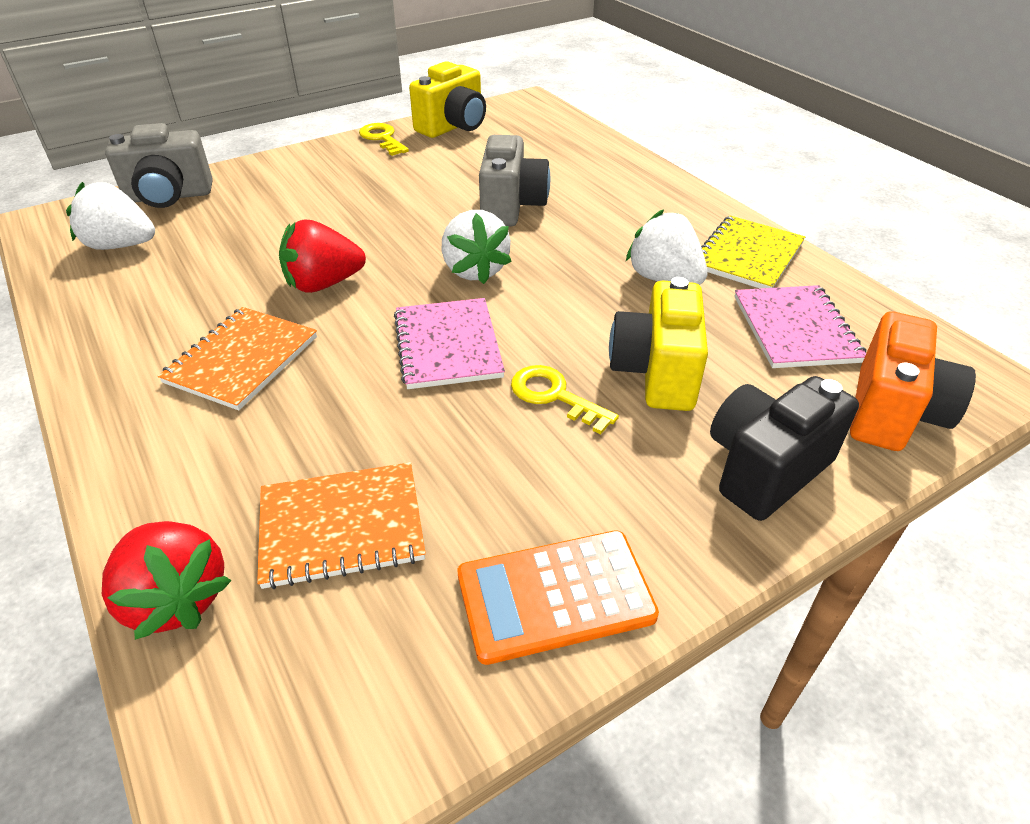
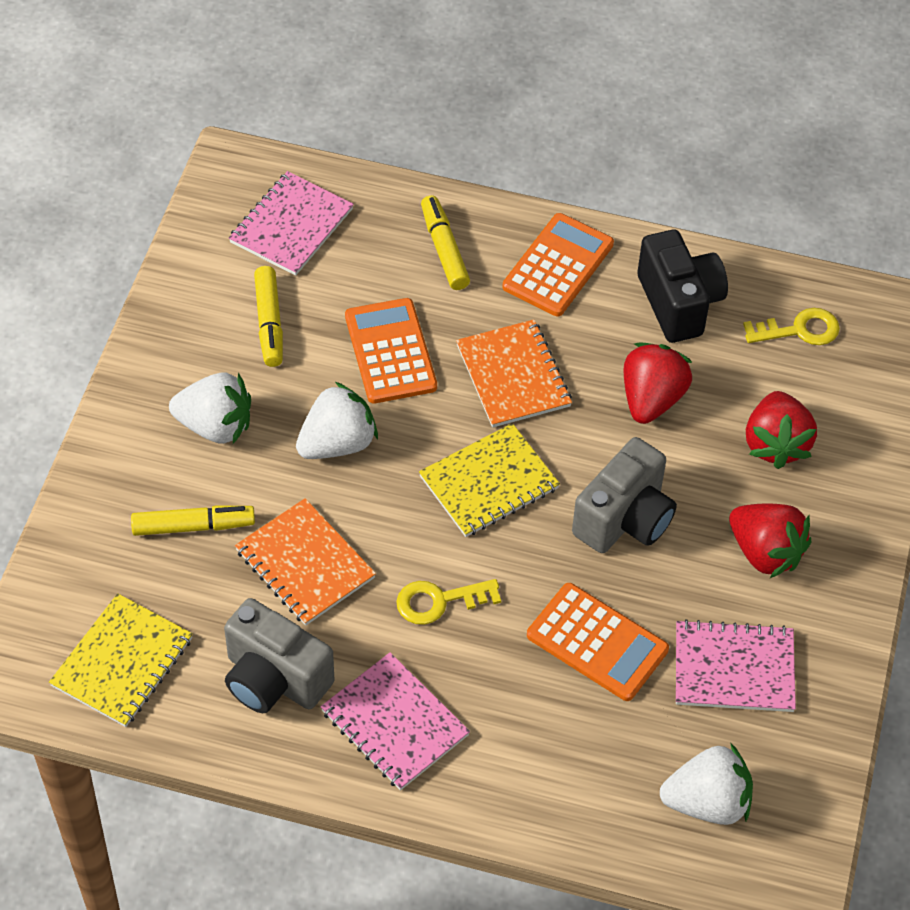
orange calculator: 1 -> 3
orange camera: 1 -> 0
pink notebook: 2 -> 3
red strawberry: 2 -> 3
yellow camera: 2 -> 0
yellow marker: 0 -> 3
yellow notebook: 1 -> 2

